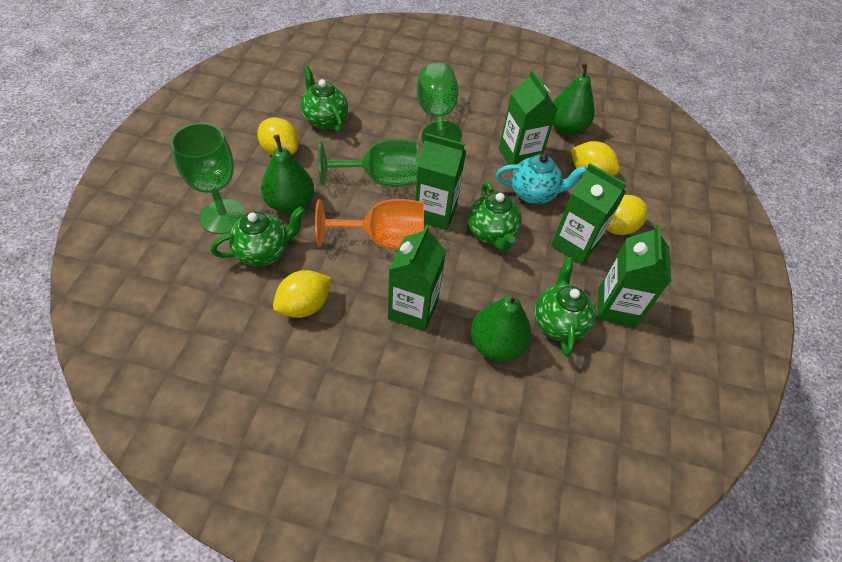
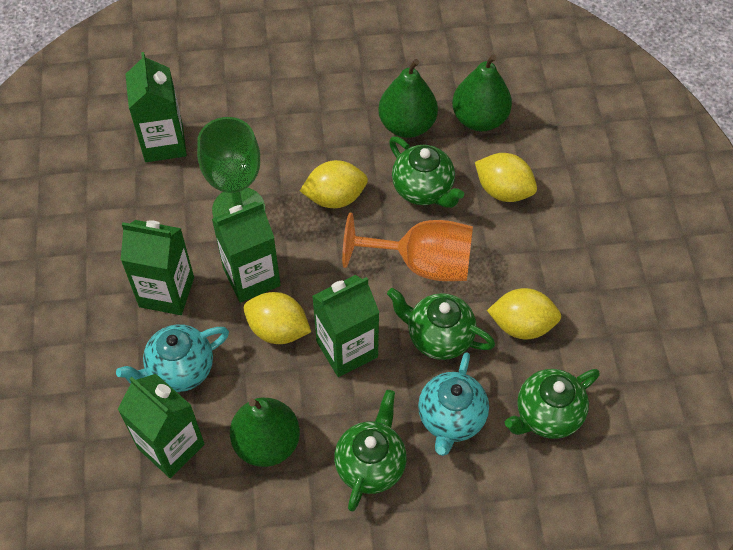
green goblet: 3 -> 1
turquoise teapot: 1 -> 2

